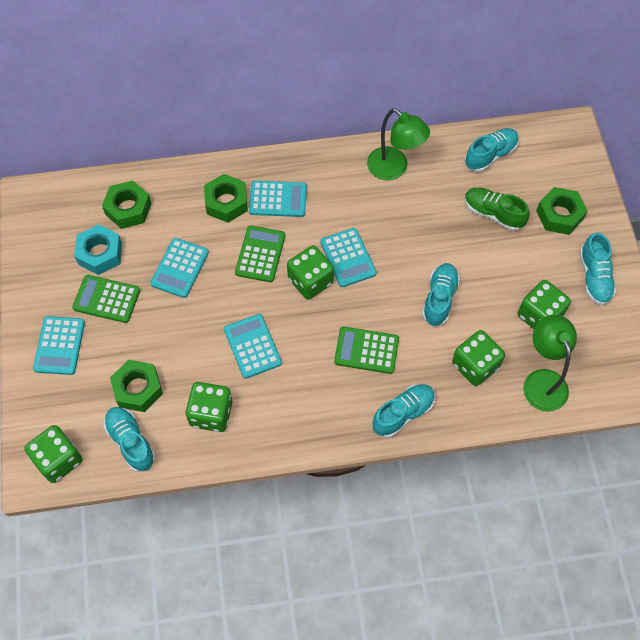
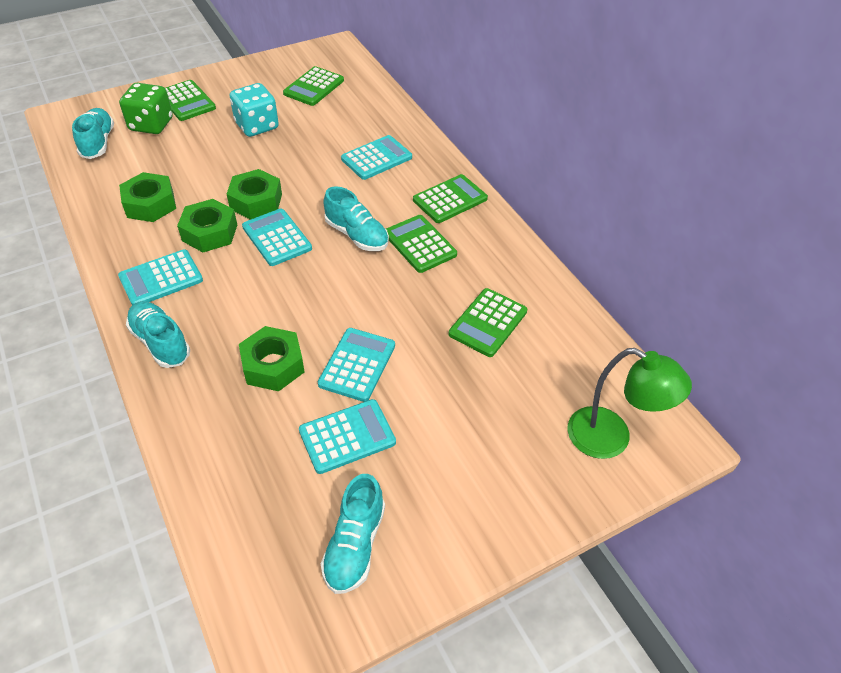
green calculator: 3 -> 5
green dice: 5 -> 1
green lamp: 2 -> 1
green shoe: 1 -> 0
turquoise dice: 0 -> 1
turquoise nut: 1 -> 0
turquoise shoe: 5 -> 4

